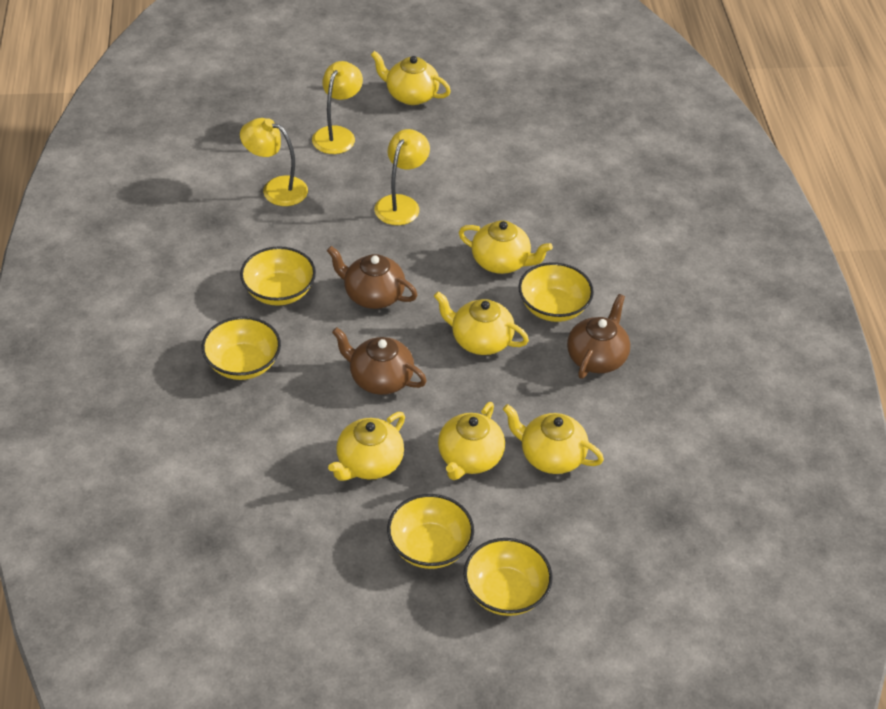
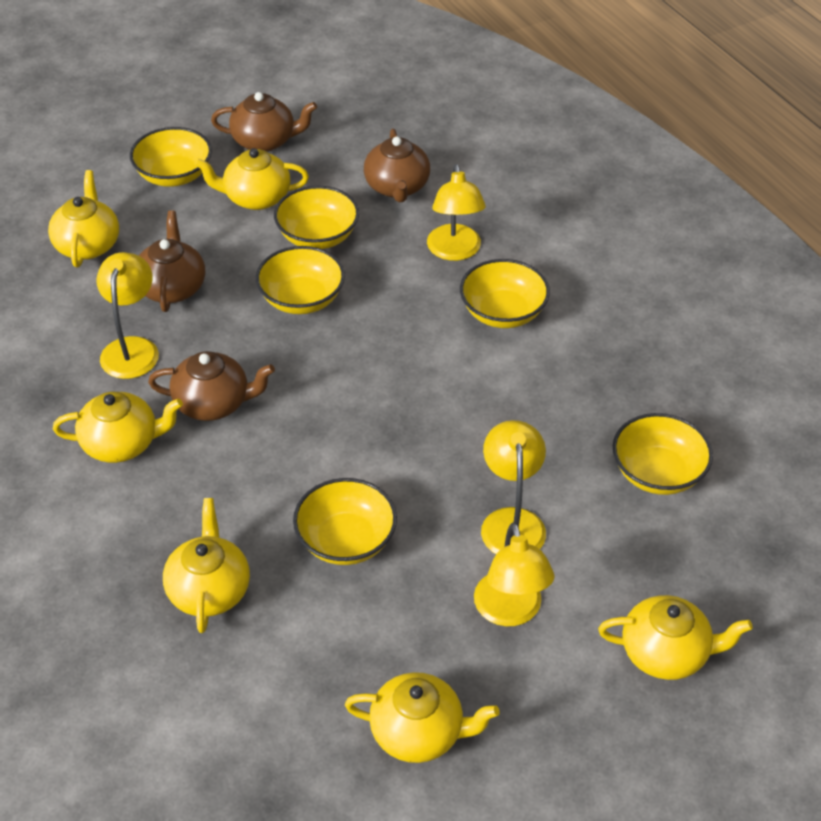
brown teapot: 3 -> 4
yellow bowl: 5 -> 6
yellow lamp: 3 -> 4

